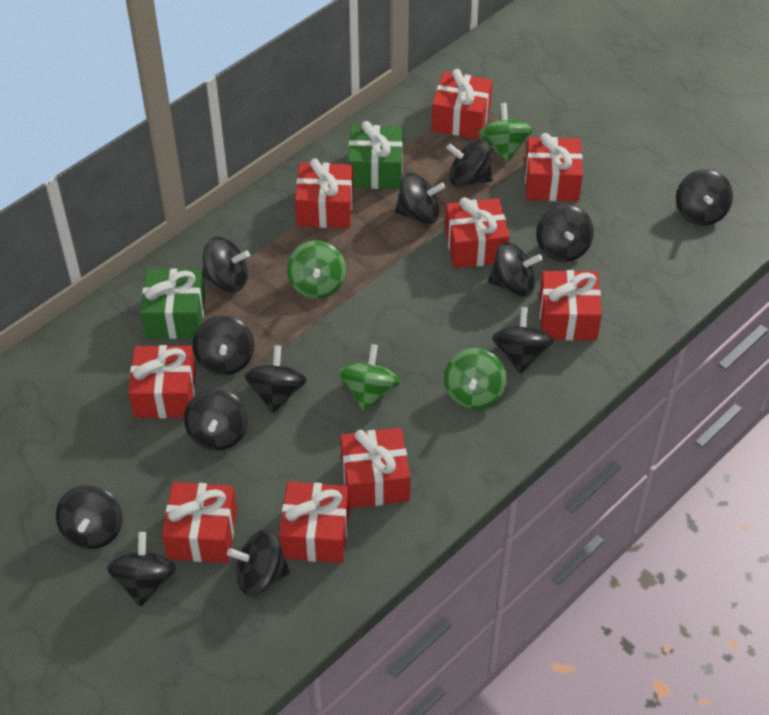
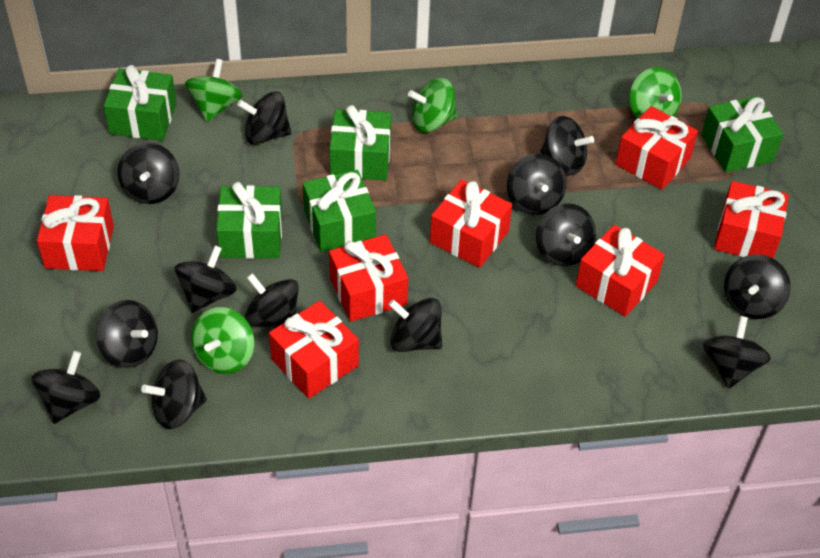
green gift: 2 -> 5
red gift: 9 -> 7

